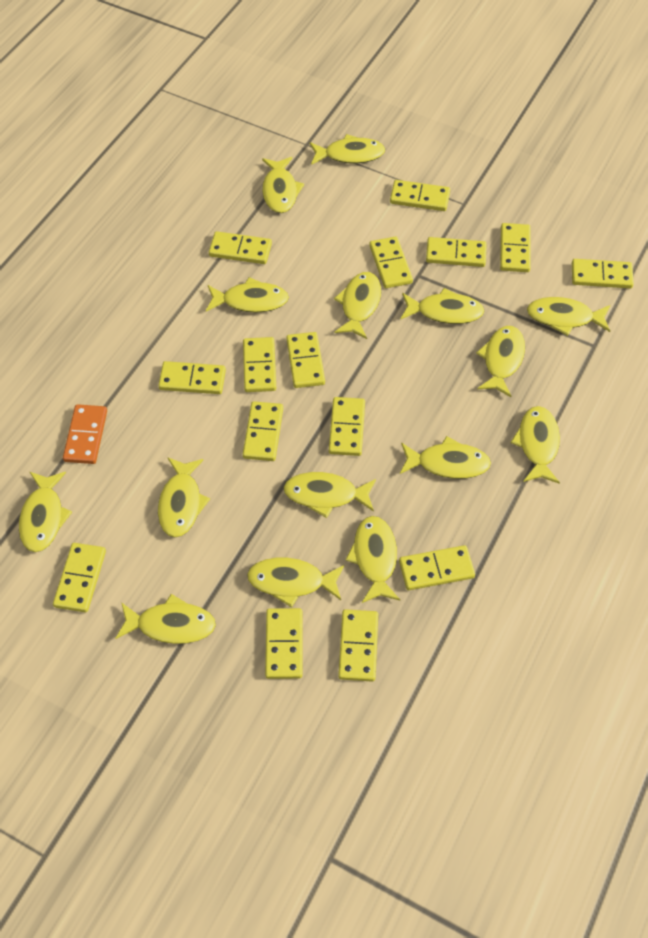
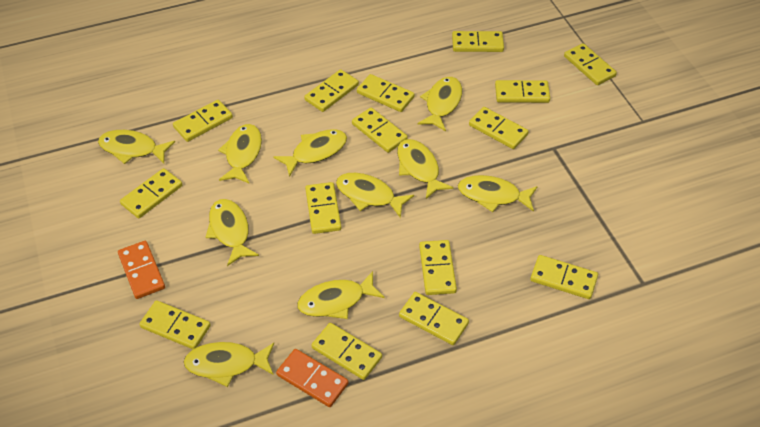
orange domino: 1 -> 2
yellow fish: 15 -> 10

